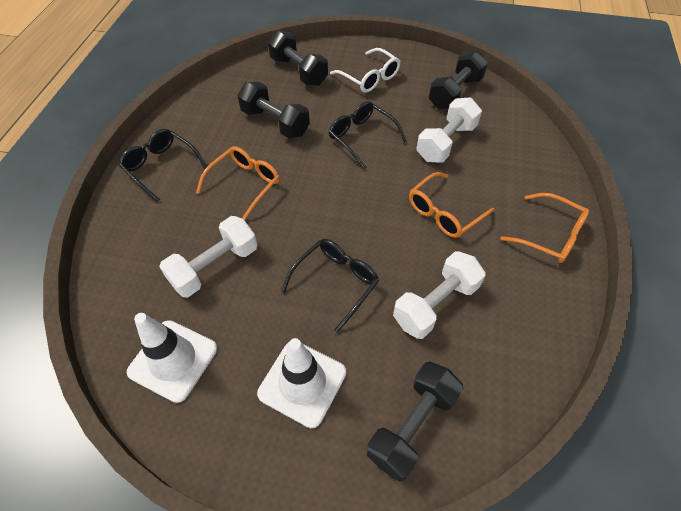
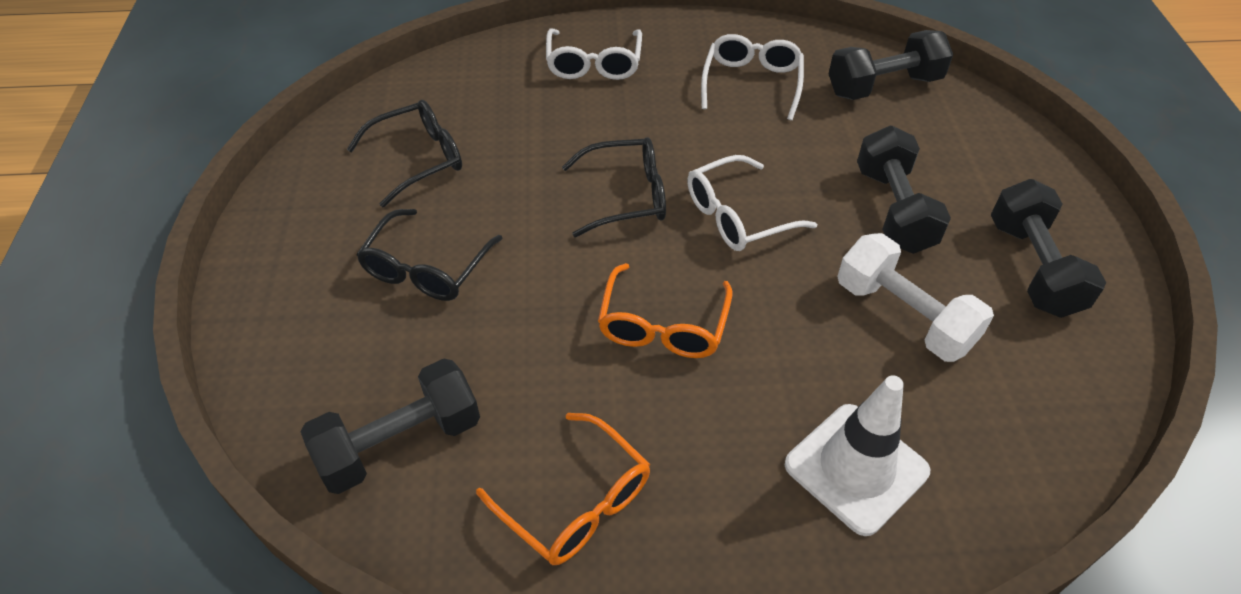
orange glasses: 3 -> 2
white dumbbell: 3 -> 1
white glasses: 1 -> 3
white traffic cone: 2 -> 1

